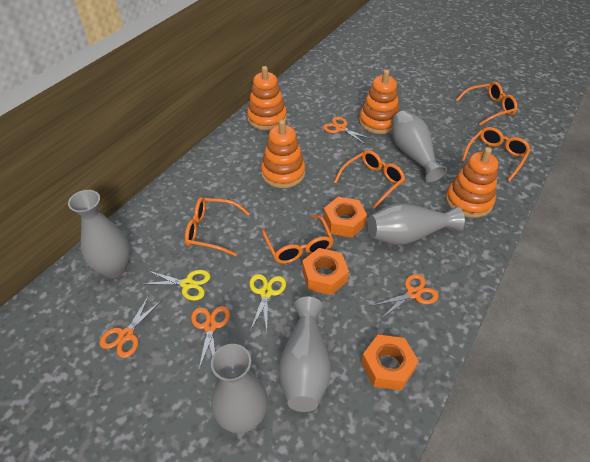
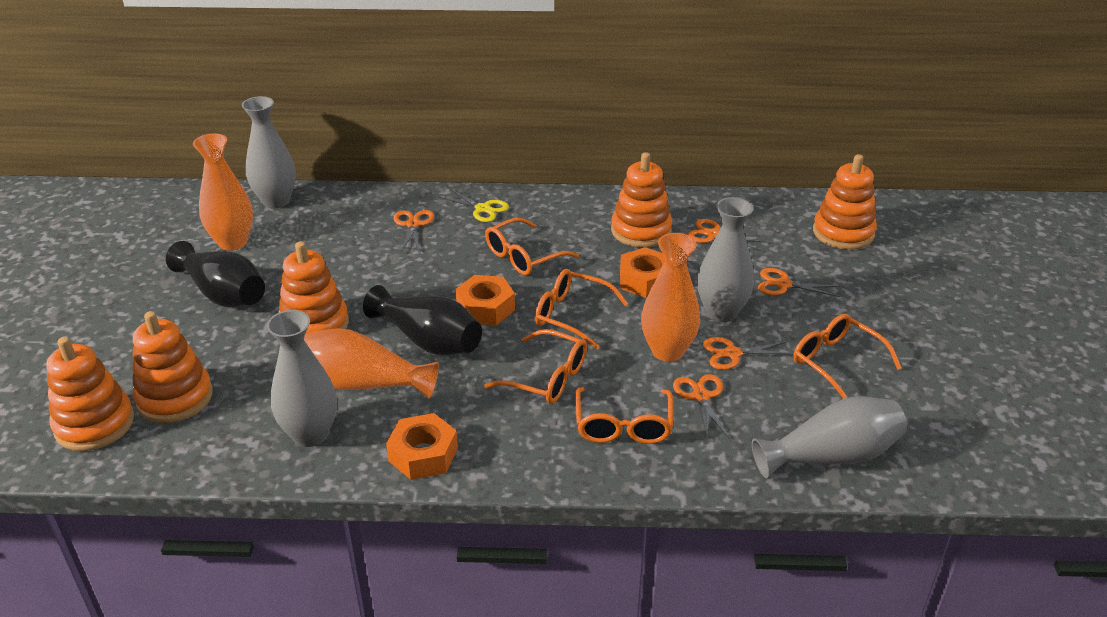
black vase: 0 -> 2
grey vase: 5 -> 4
orange scissors: 4 -> 5
orange stacking toy: 4 -> 5
orange vase: 0 -> 3
yellow scissors: 2 -> 1

